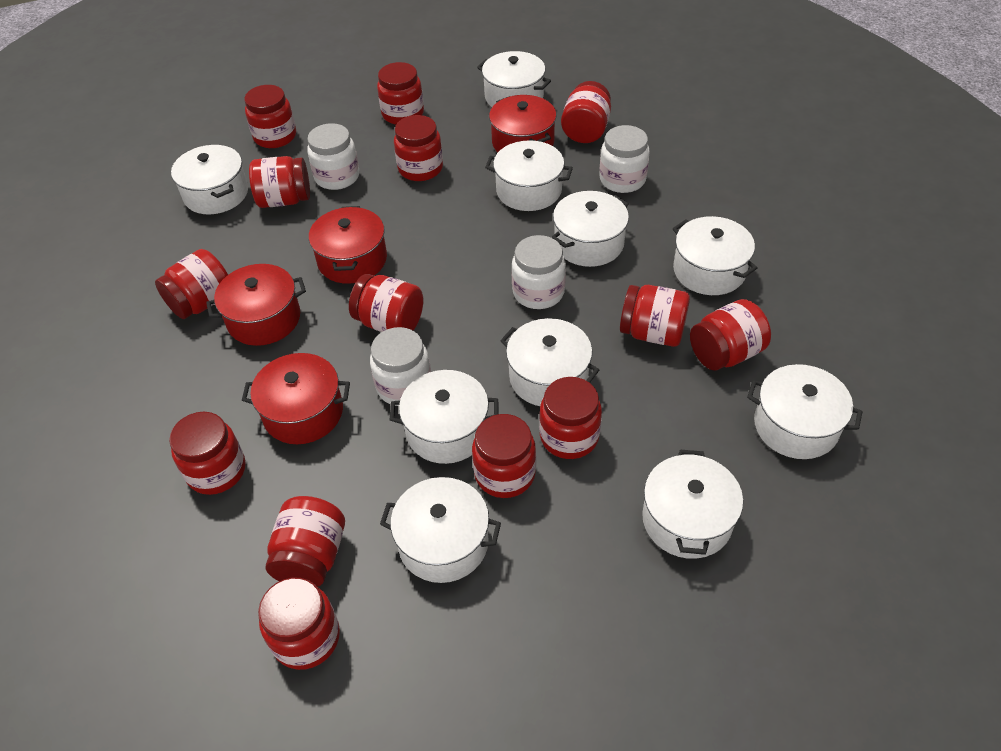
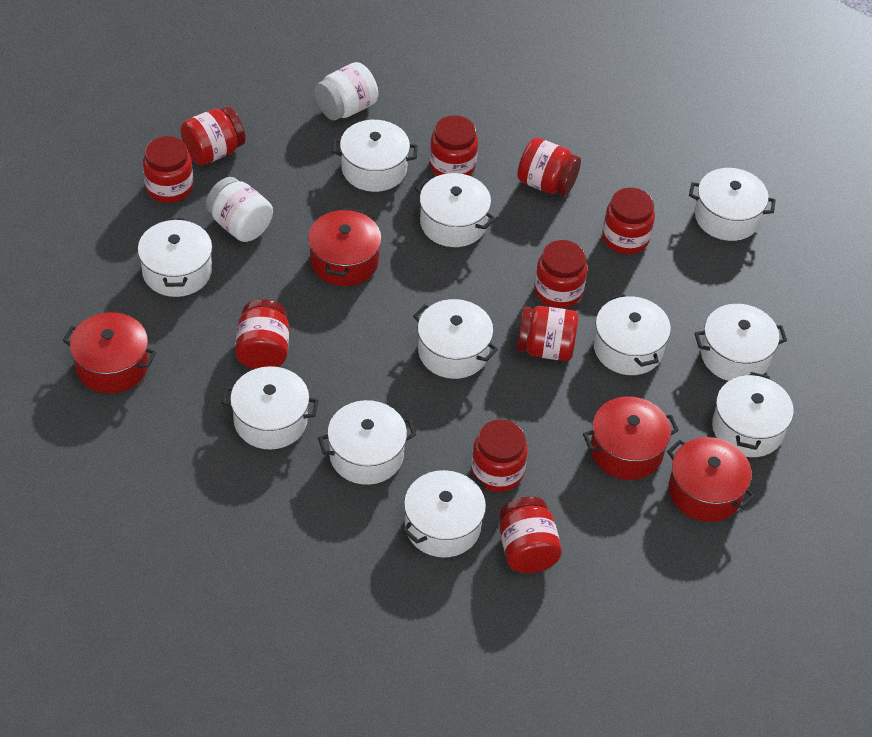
red jar: 14 -> 10
white jar: 4 -> 2
white pot: 10 -> 11

